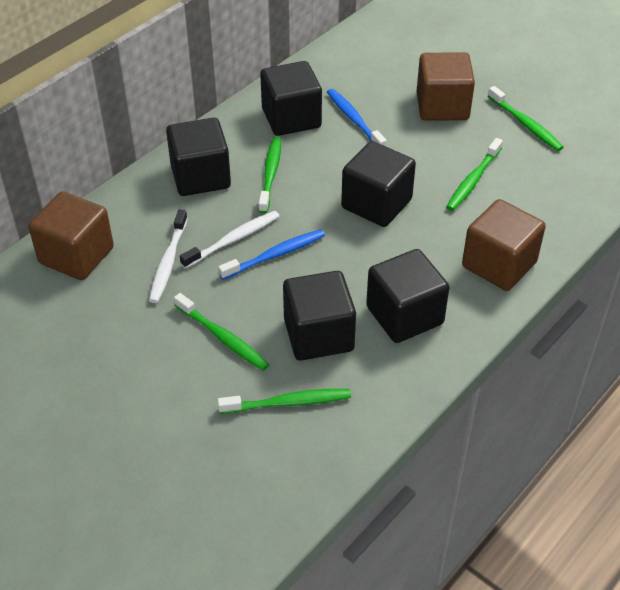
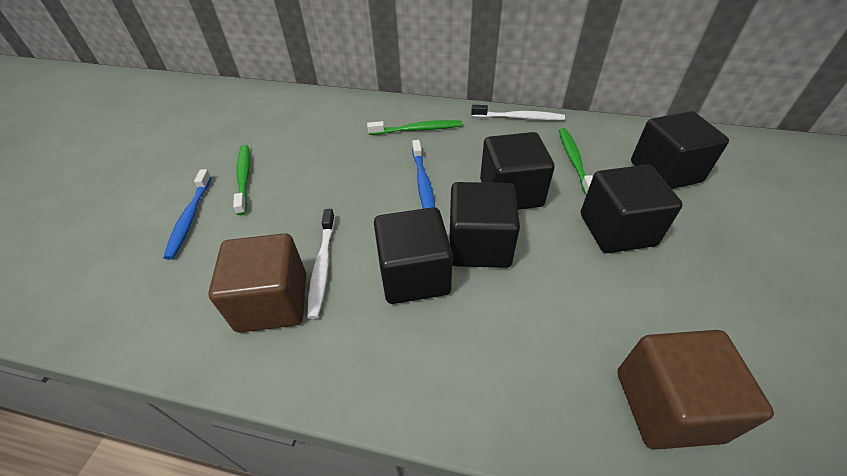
brown cube: 3 -> 2
green toothbrush: 5 -> 3

